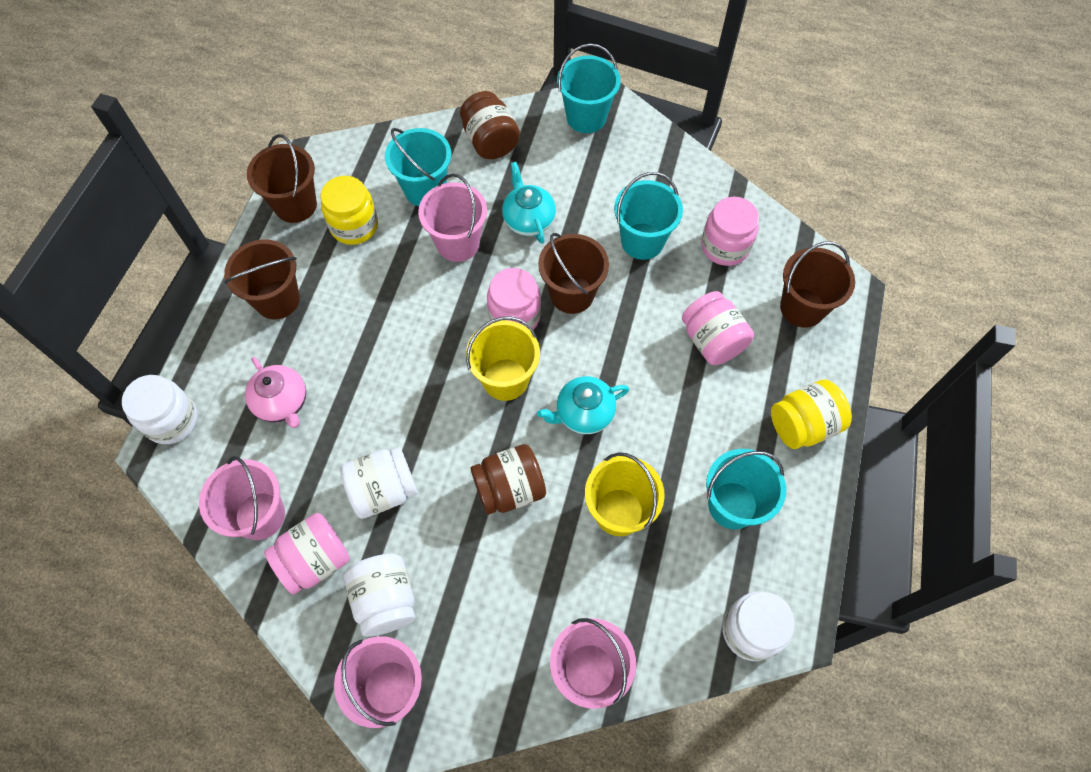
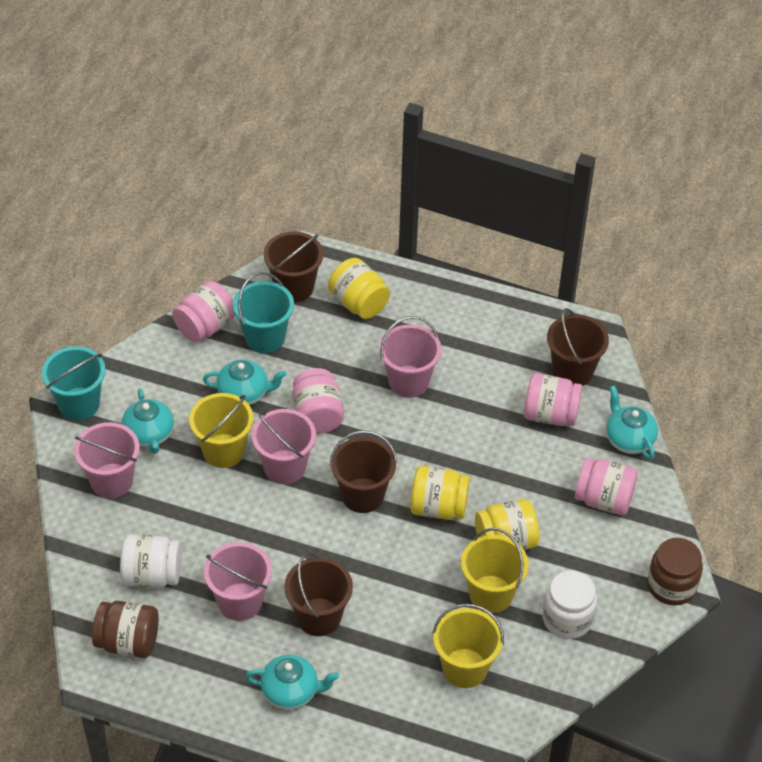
pink teapot: 1 -> 0
turquoise bucket: 4 -> 2
turquoise teapot: 2 -> 4
white jar: 4 -> 2
yellow bucket: 2 -> 3
yellow jar: 2 -> 3

